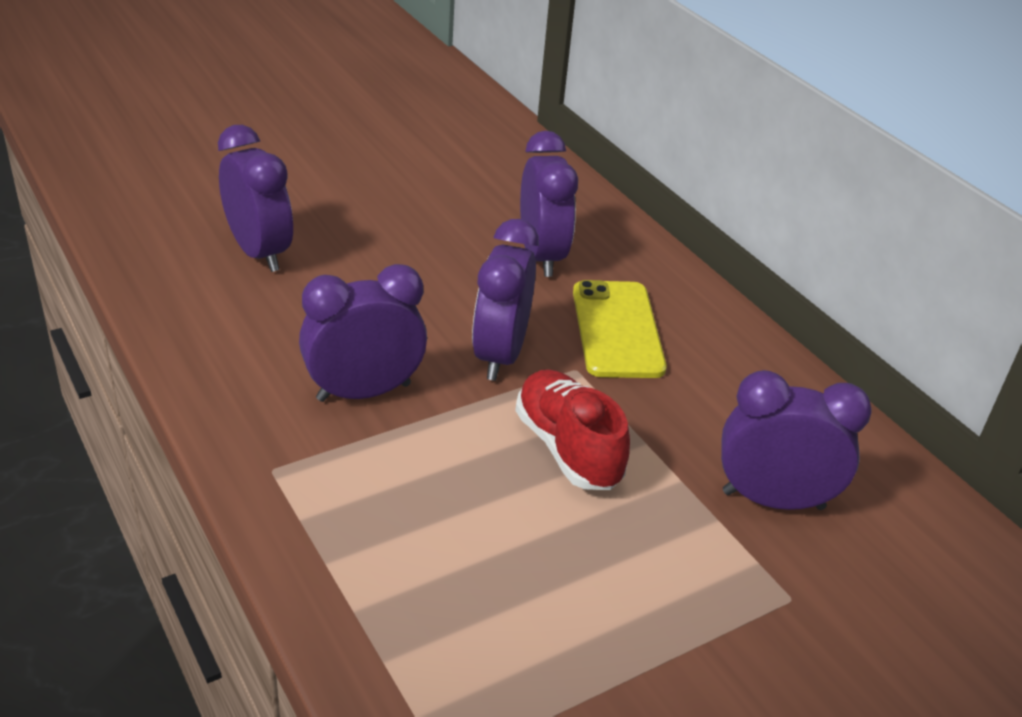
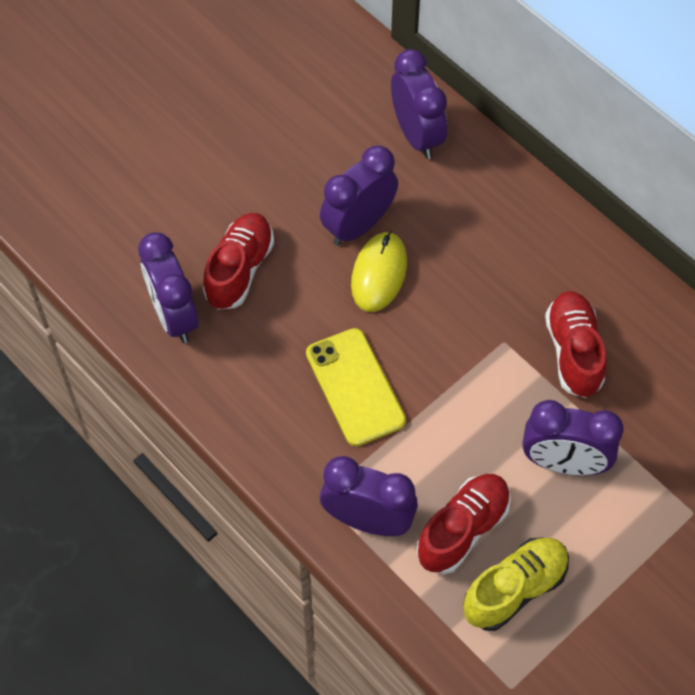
red shoe: 1 -> 3
yellow mouse: 0 -> 1
yellow shoe: 0 -> 1

